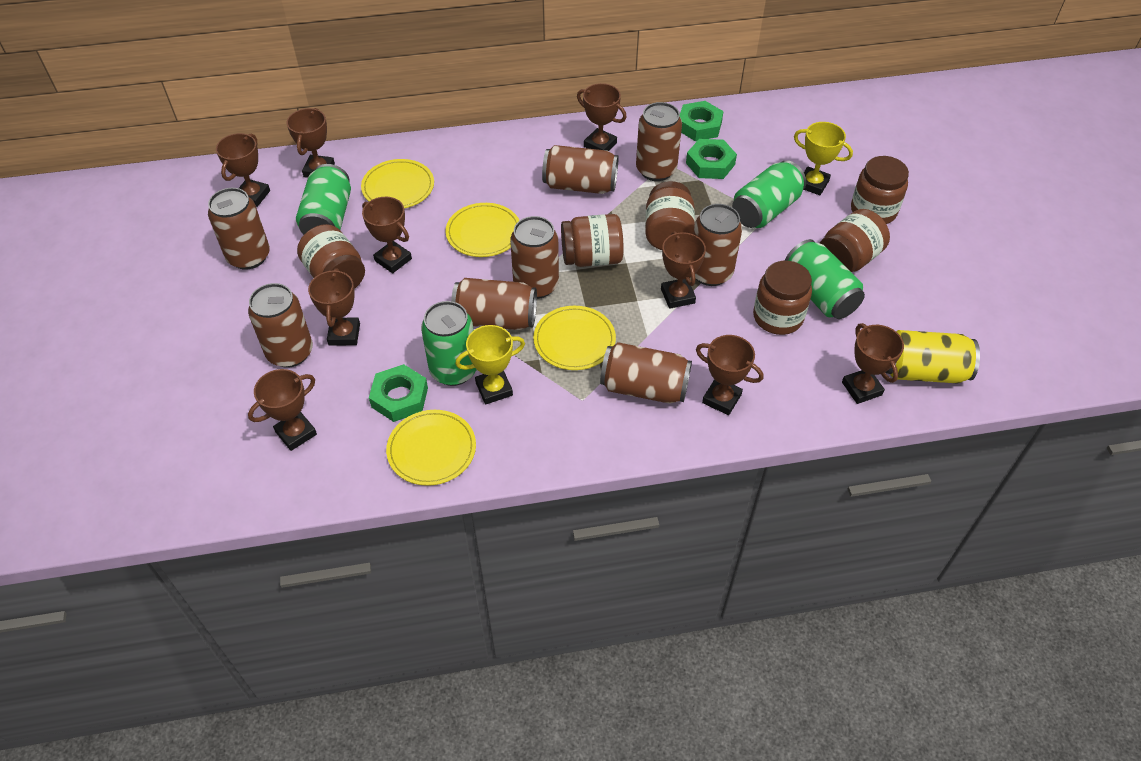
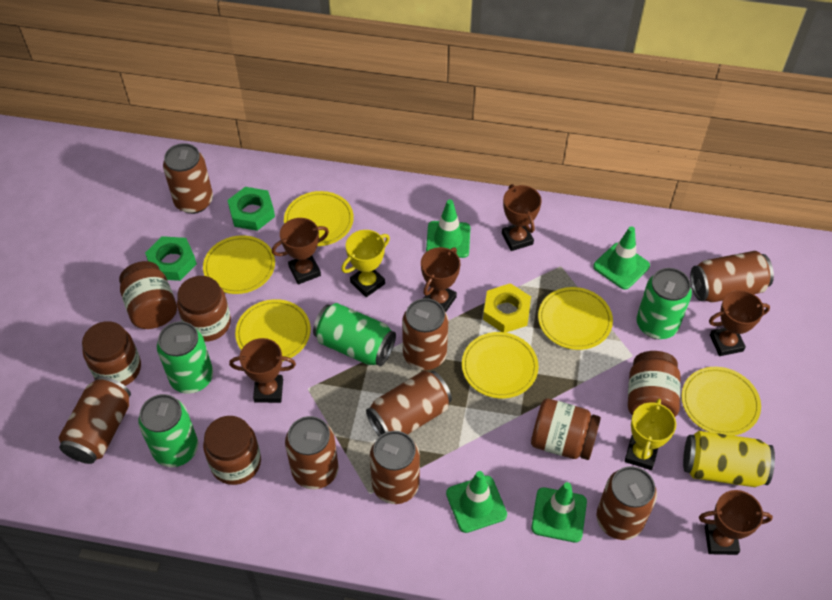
brown trophy: 9 -> 6
green nut: 3 -> 2
green traffic cone: 0 -> 4
yellow nut: 0 -> 1
yellow plate: 4 -> 6

